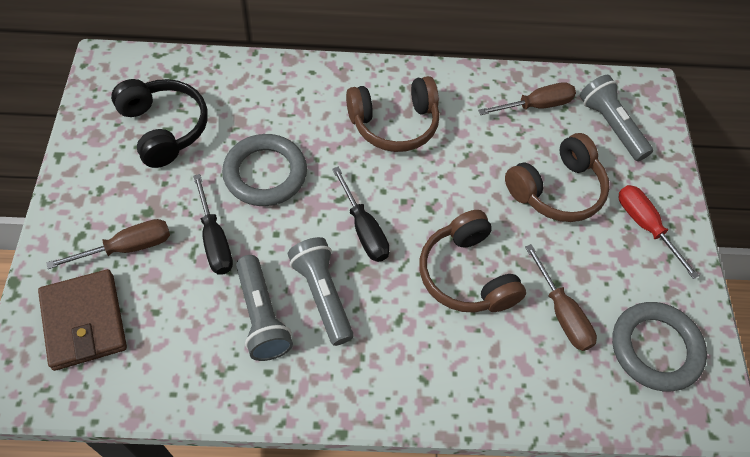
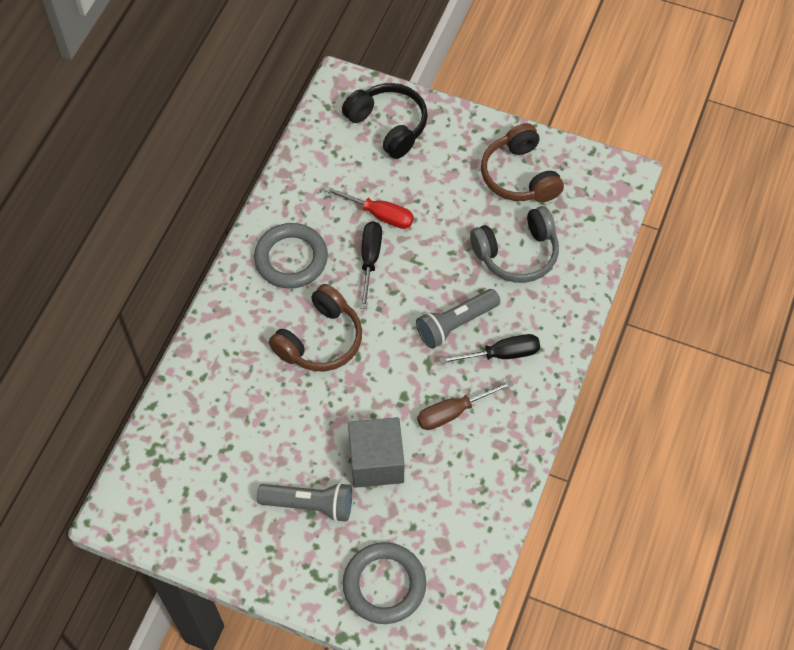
brown headphones: 3 -> 2
brown screwdriver: 3 -> 1
brown wallet: 1 -> 0
grey cube: 0 -> 1
grey flashlight: 3 -> 2
grey headphones: 0 -> 1

